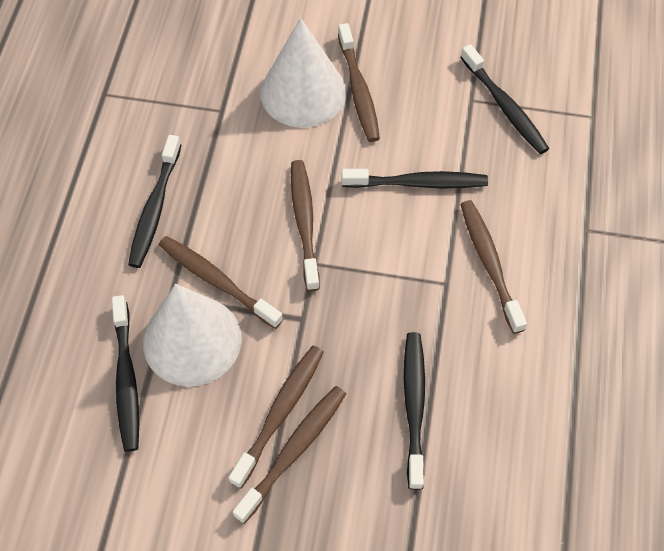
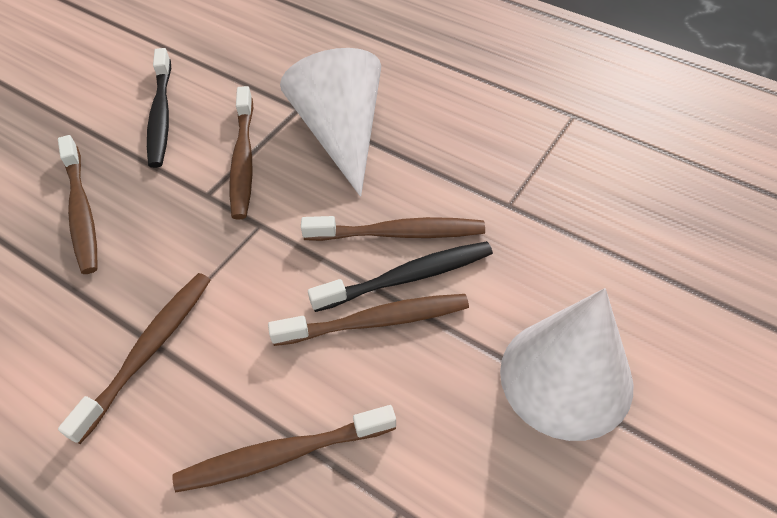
black toothbrush: 5 -> 2

